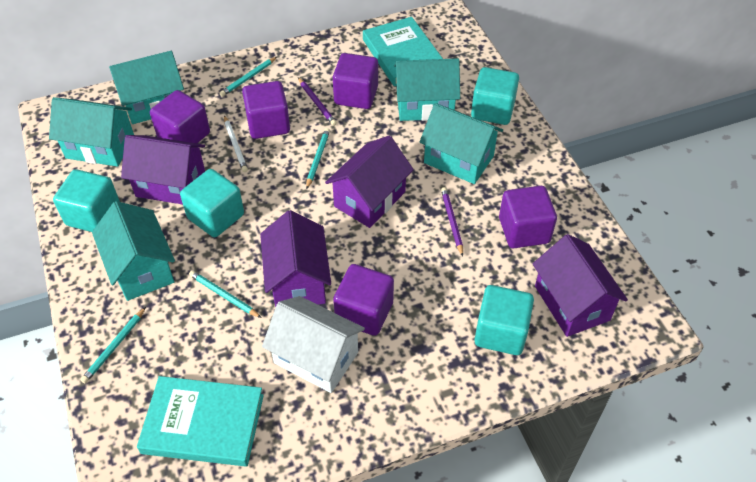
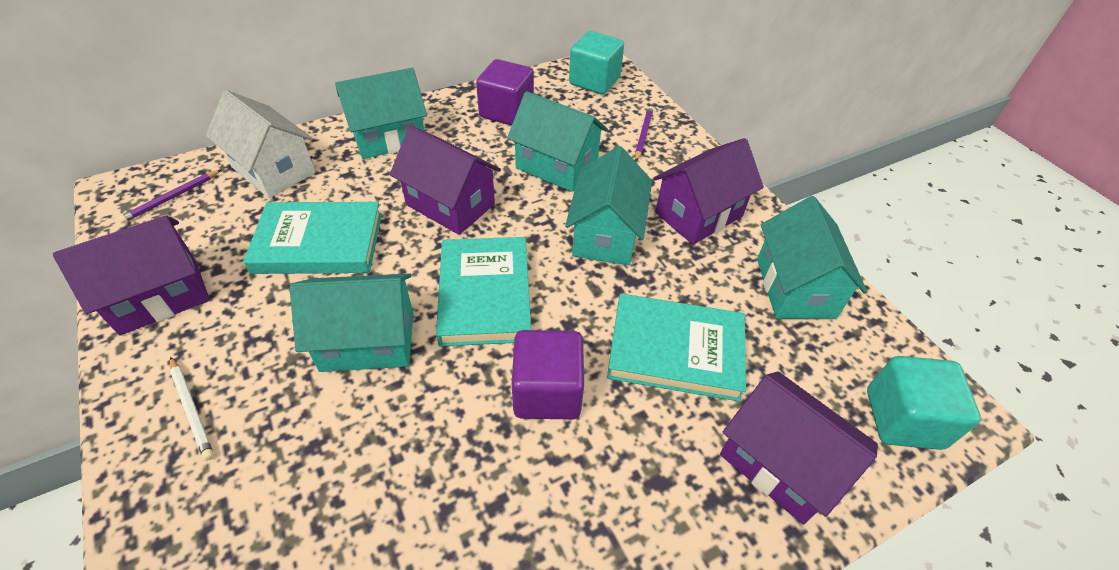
purple cube: 5 -> 2
turquoise book: 2 -> 3
turquoise cube: 4 -> 2
turquoise pencil: 4 -> 0

